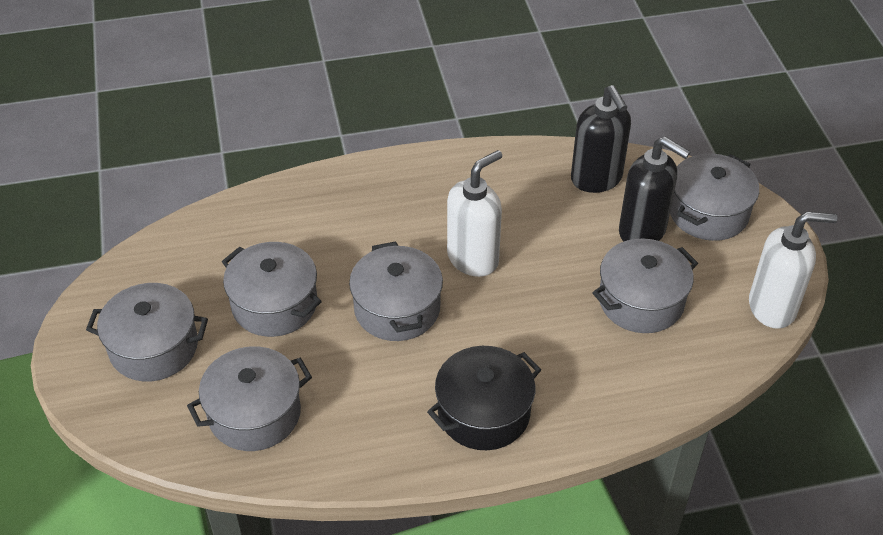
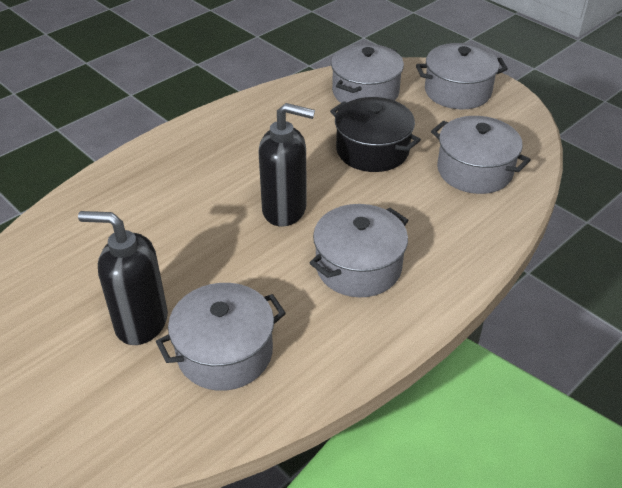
grey pot: 6 -> 5
white soap dispenser: 2 -> 0

